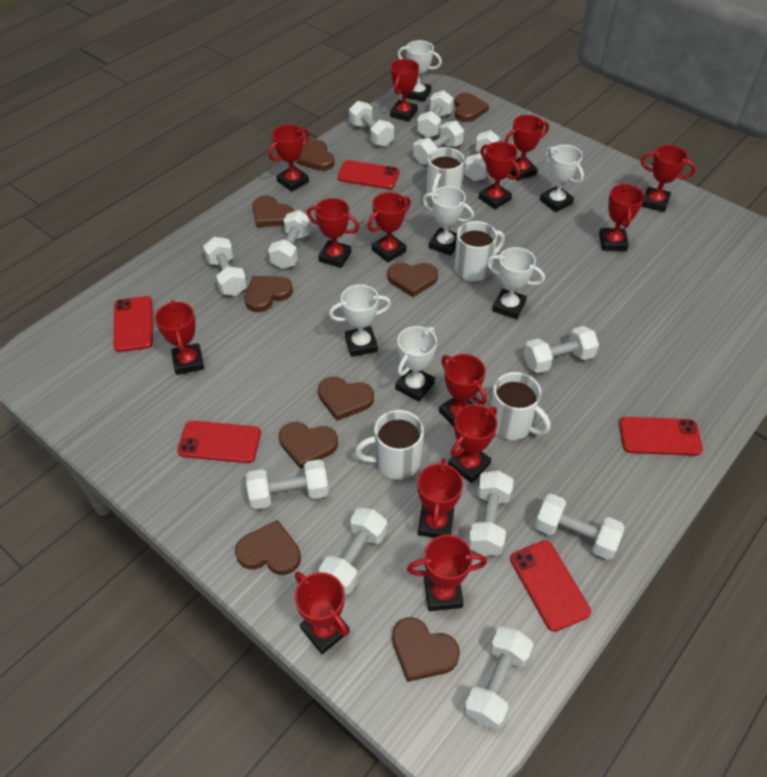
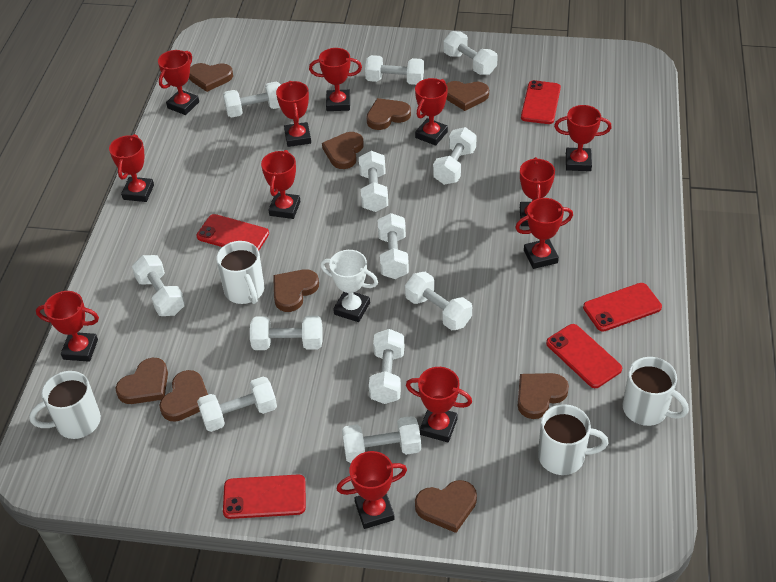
red trophy: 14 -> 12
white trophy: 6 -> 1

